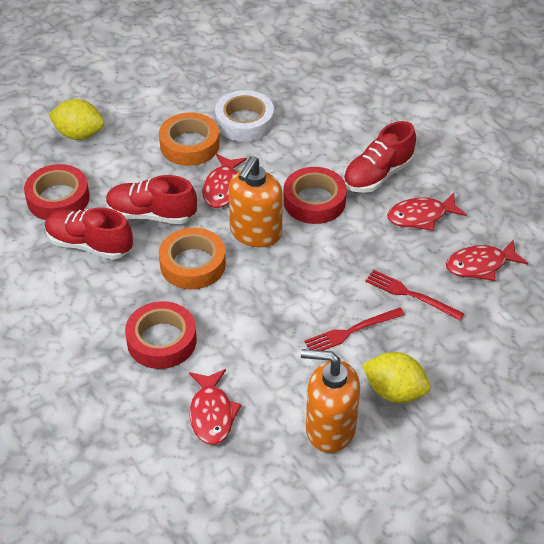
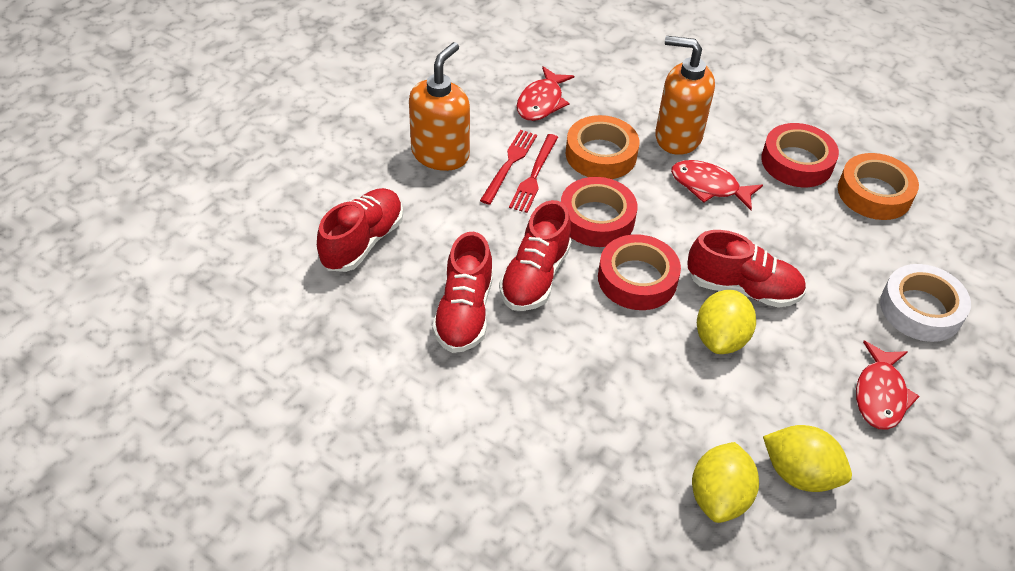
red fish: 4 -> 3
red shoe: 3 -> 4
yellow lemon: 2 -> 3

